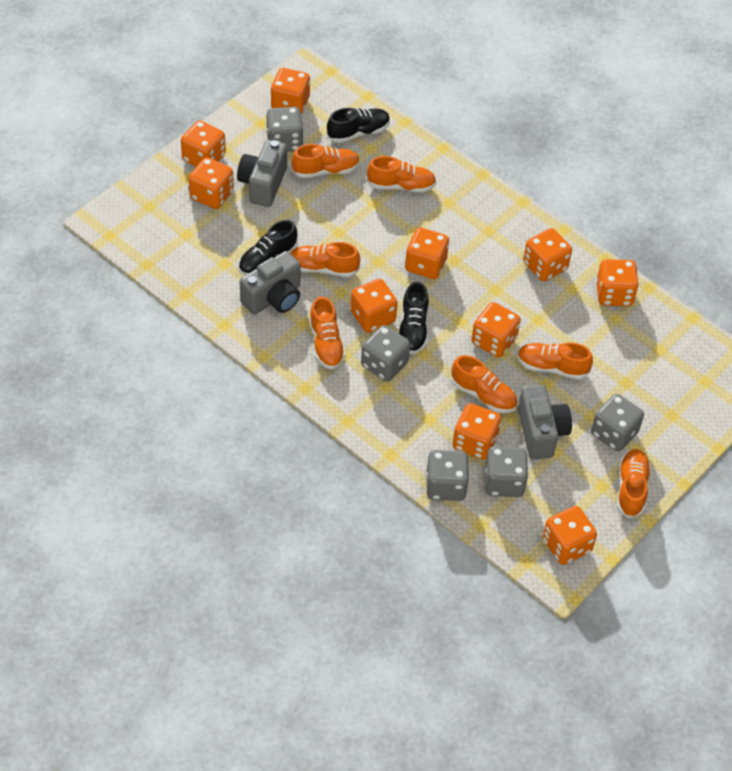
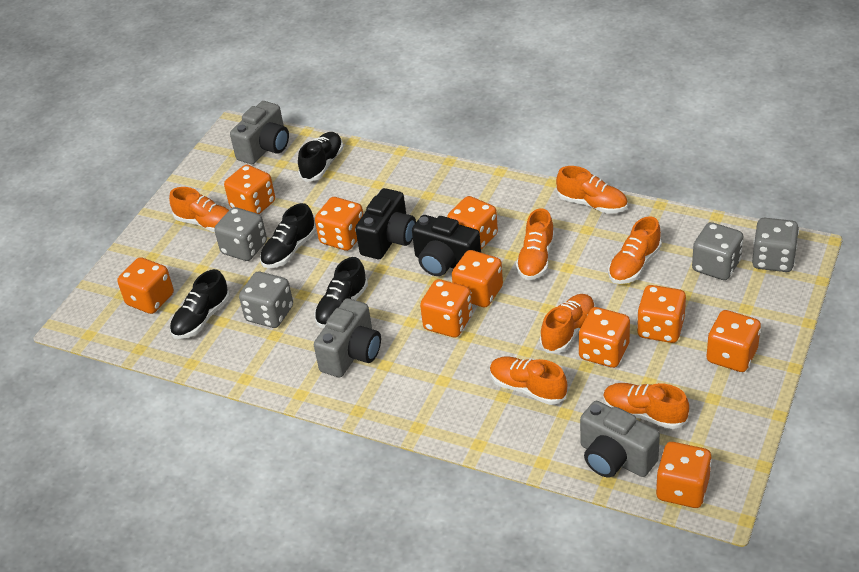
black camera: 0 -> 2
black shoe: 3 -> 4
grey dice: 5 -> 4

